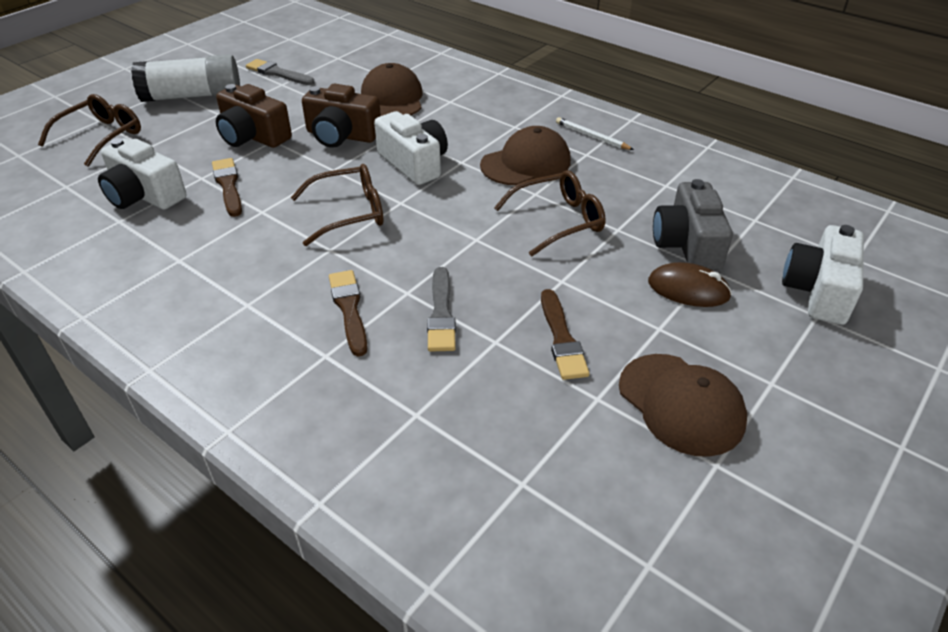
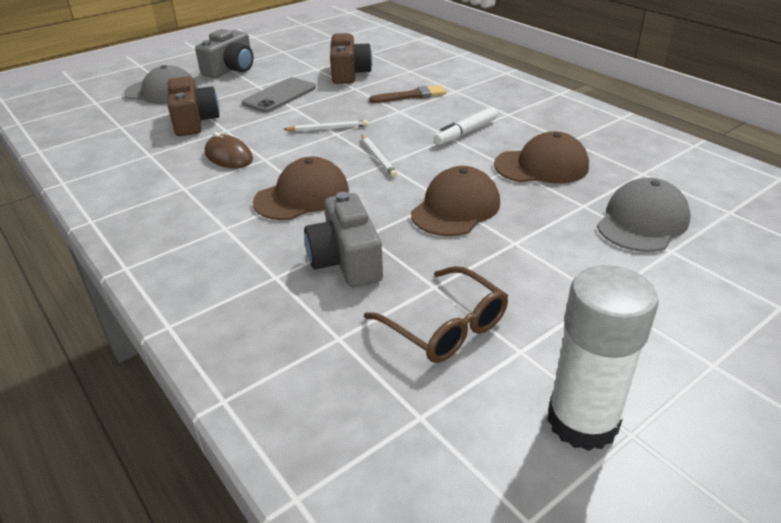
brown brush: 3 -> 1
brown glasses: 3 -> 1
grey brush: 2 -> 0
grey camera: 1 -> 2
grey cap: 0 -> 2
grey phone: 0 -> 1
white camera: 3 -> 0
white marker: 0 -> 1
white pencil: 1 -> 2

